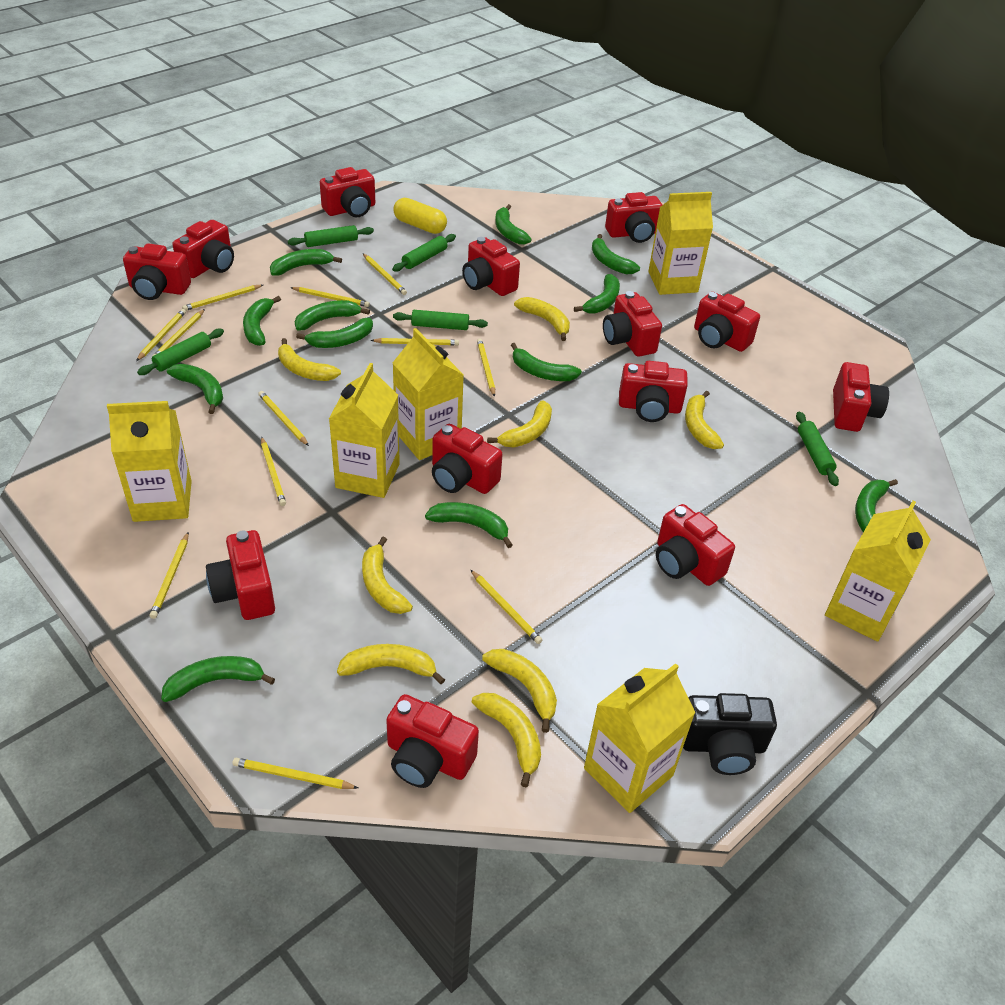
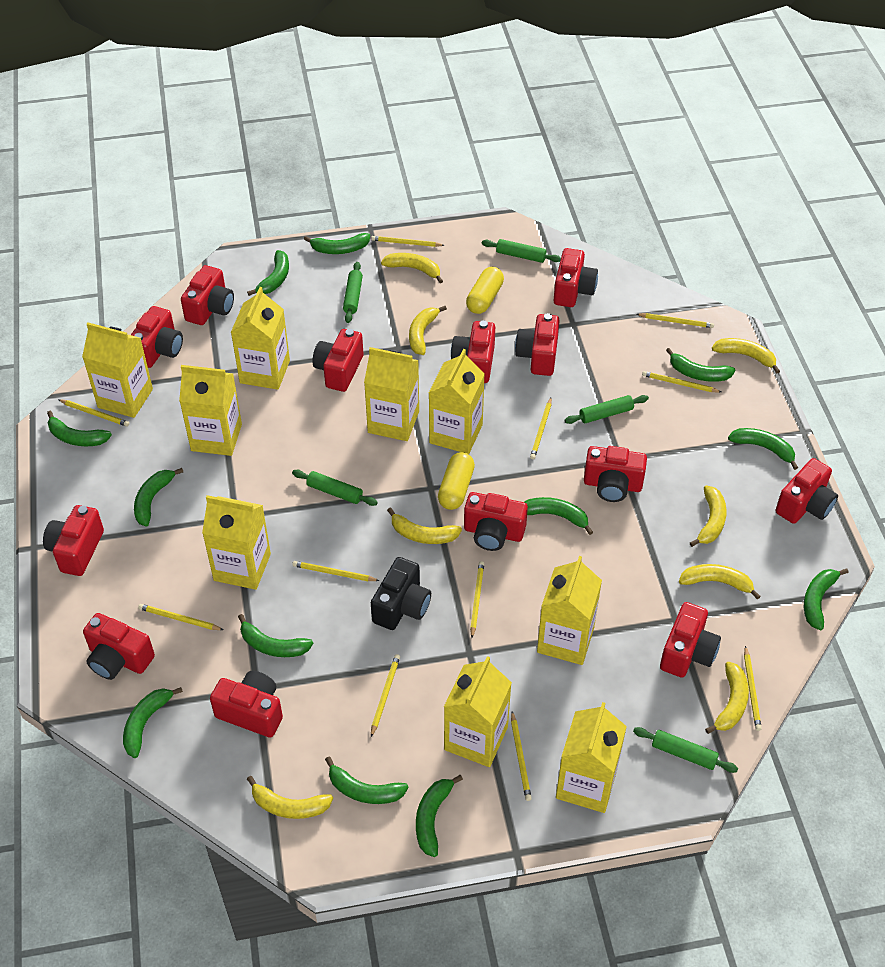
yellow capsule: 1 -> 2
yellow carton: 6 -> 9
yellow pencil: 12 -> 11

